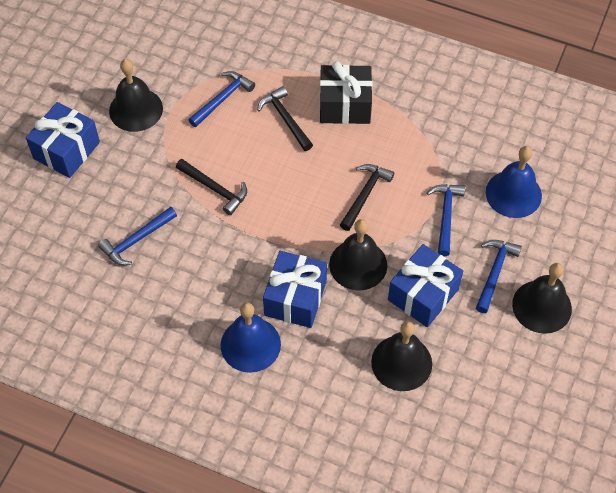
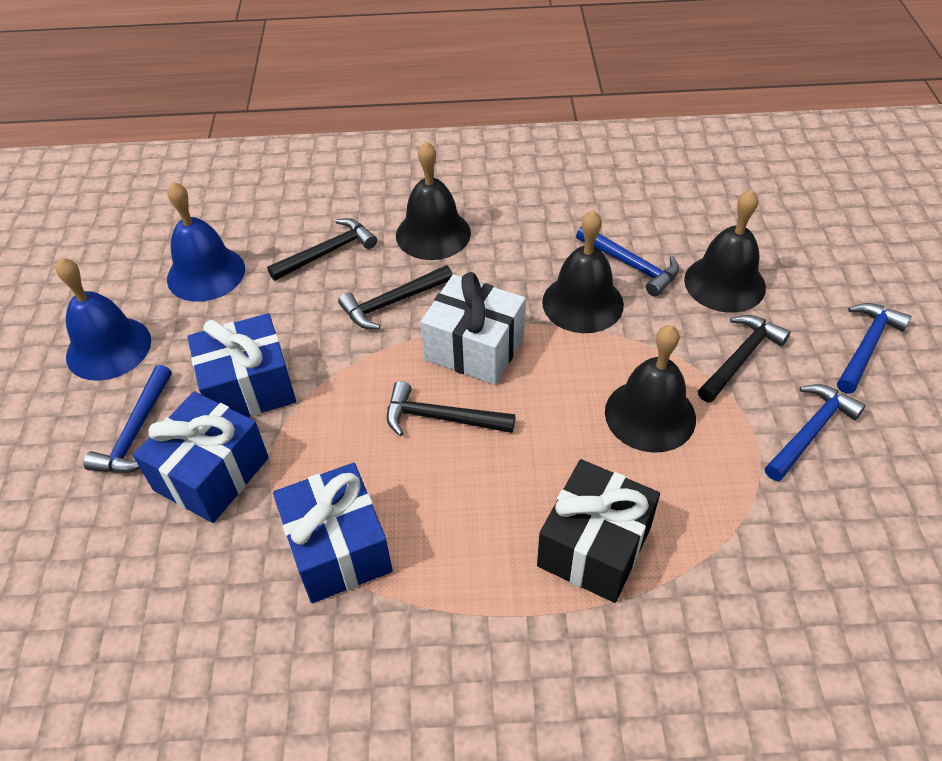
black hammer: 3 -> 4
white gift: 0 -> 1

